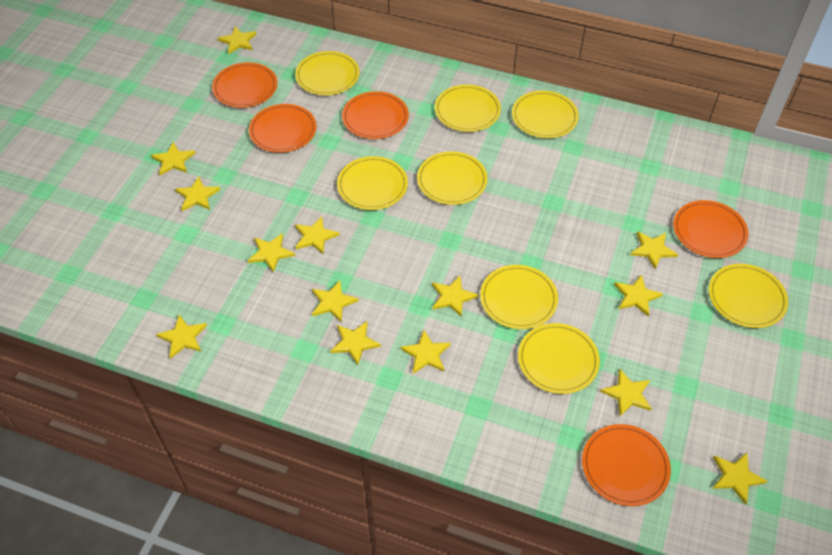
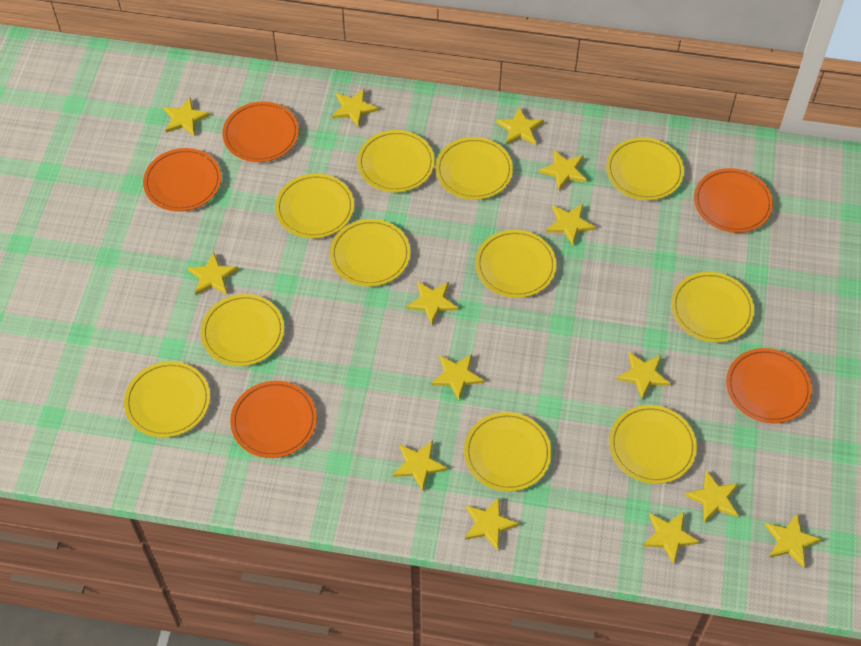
yellow plate: 8 -> 11

